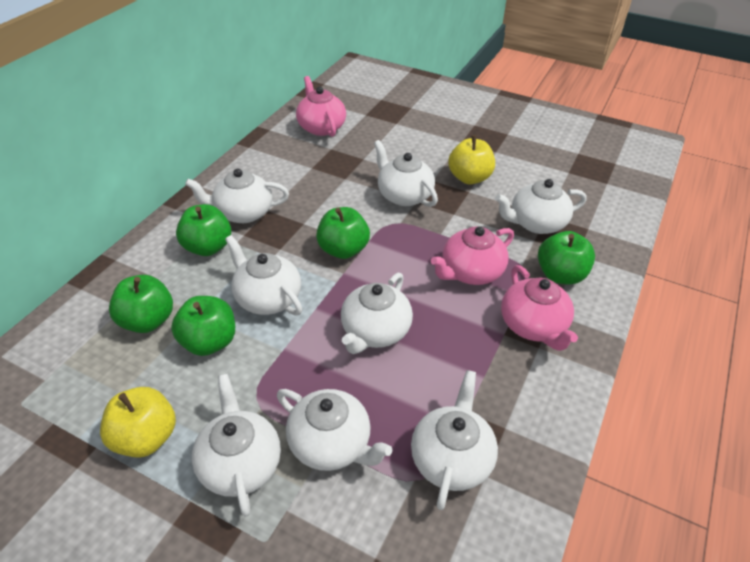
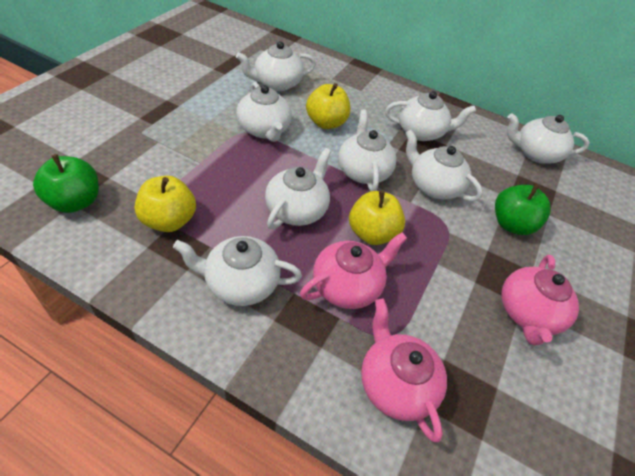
green apple: 5 -> 2
yellow apple: 2 -> 3

